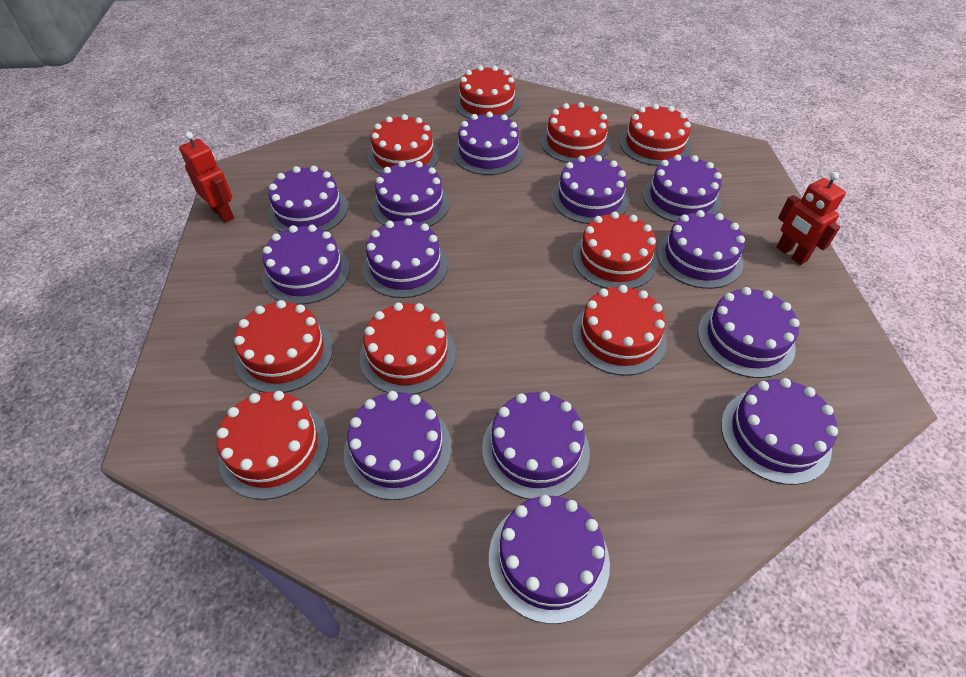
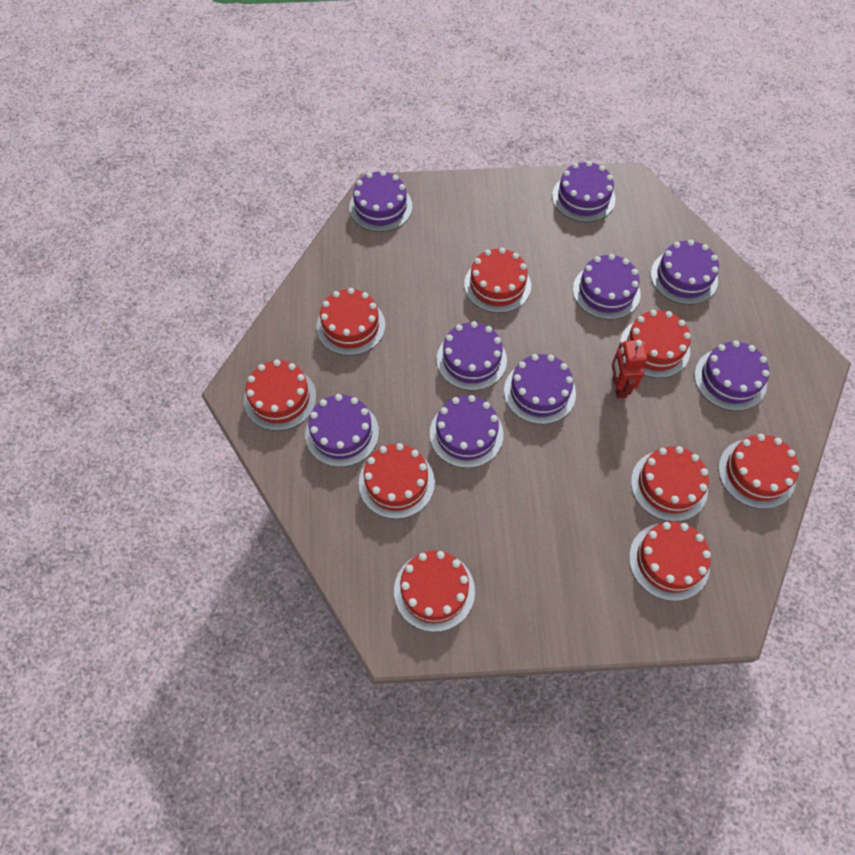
purple cake: 13 -> 9
red robot: 2 -> 1

